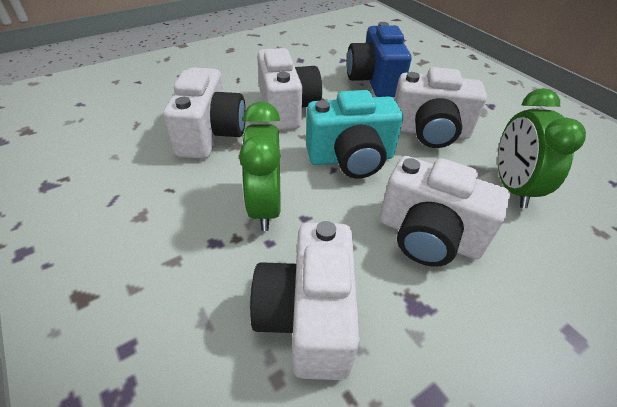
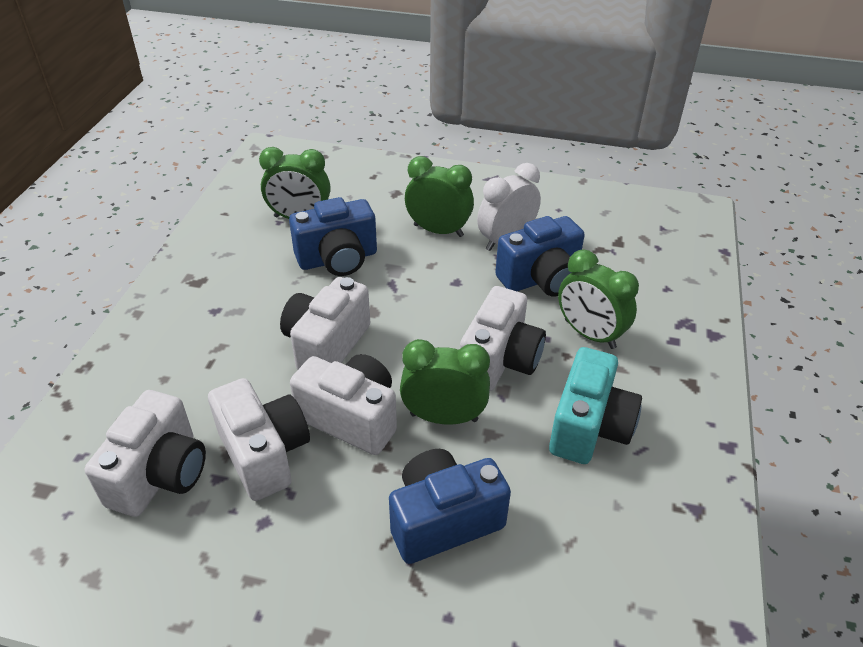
blue camera: 1 -> 3
green clock: 2 -> 4
white clock: 0 -> 1

